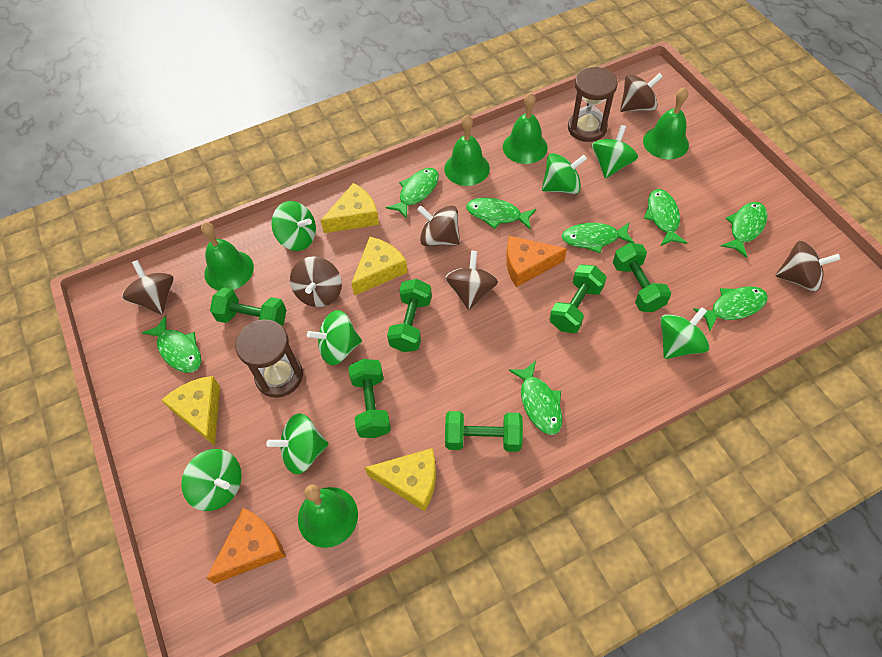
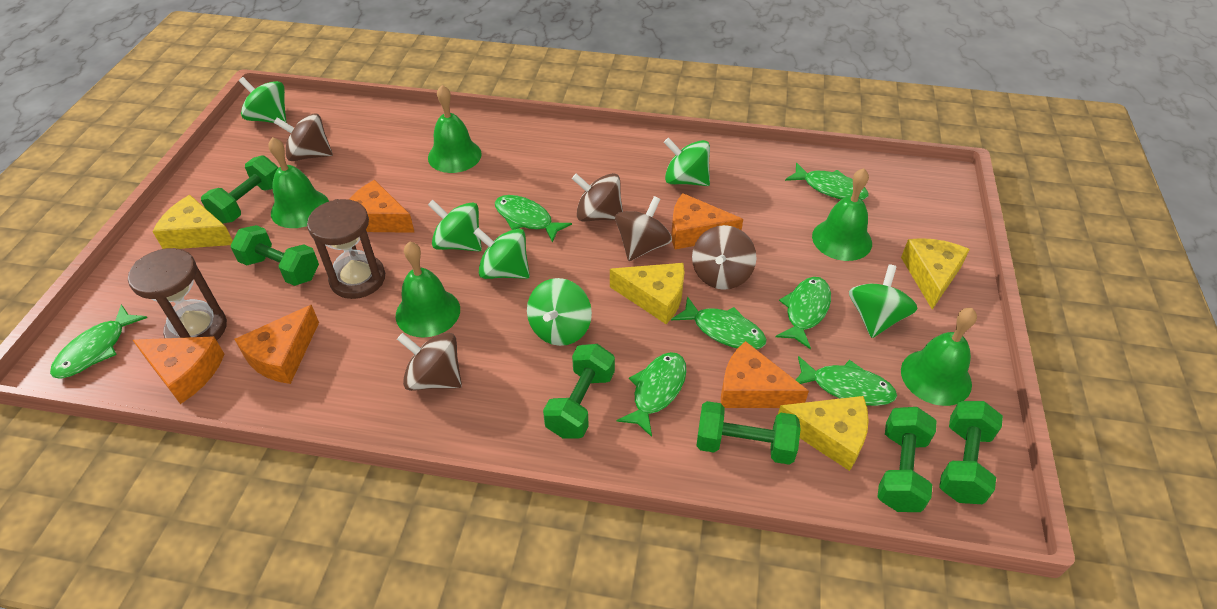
brown spinning top: 6 -> 5
green fish: 8 -> 7
green spinning top: 7 -> 6
orange cheese: 2 -> 5

